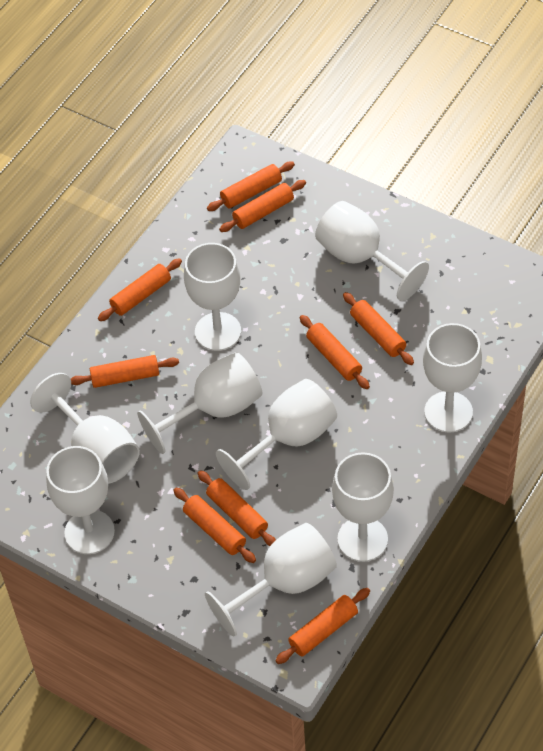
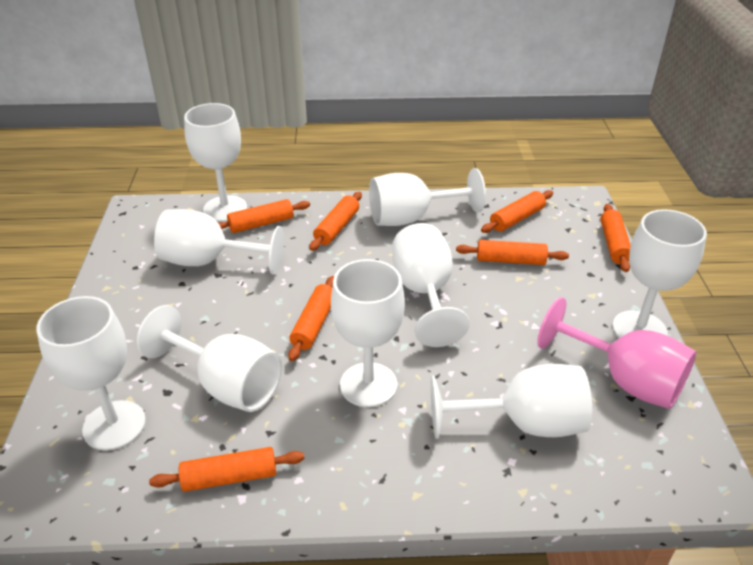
orange rolling pin: 9 -> 7
pink goblet: 0 -> 1

